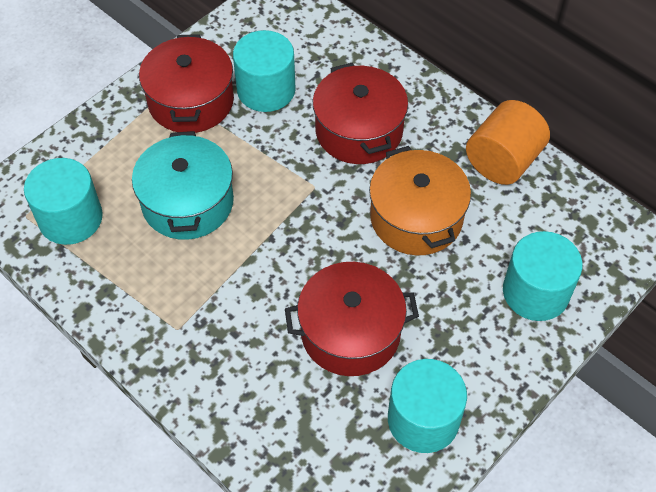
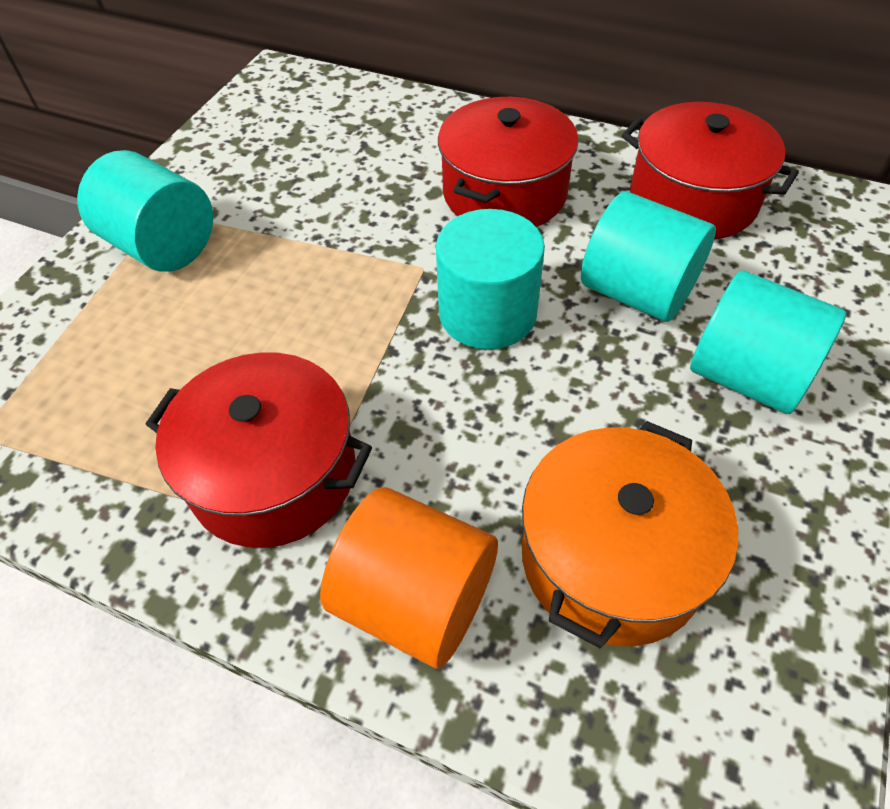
turquoise pot: 1 -> 0

